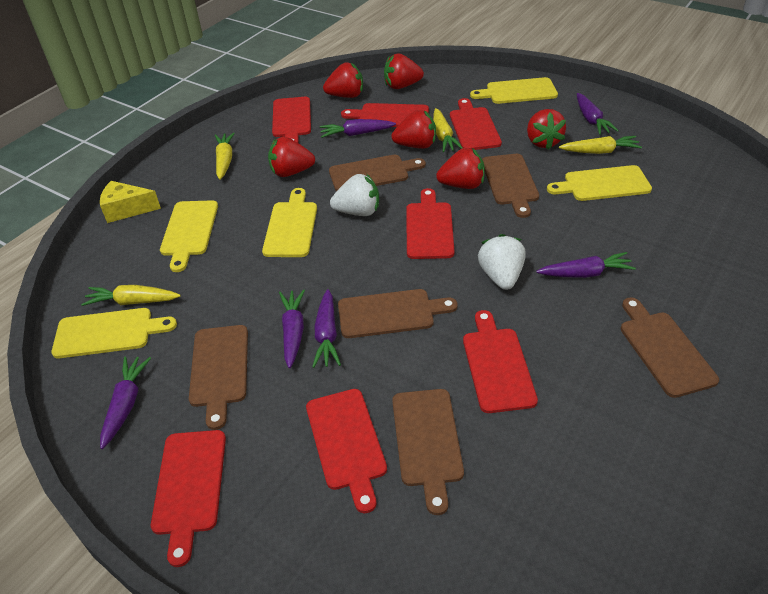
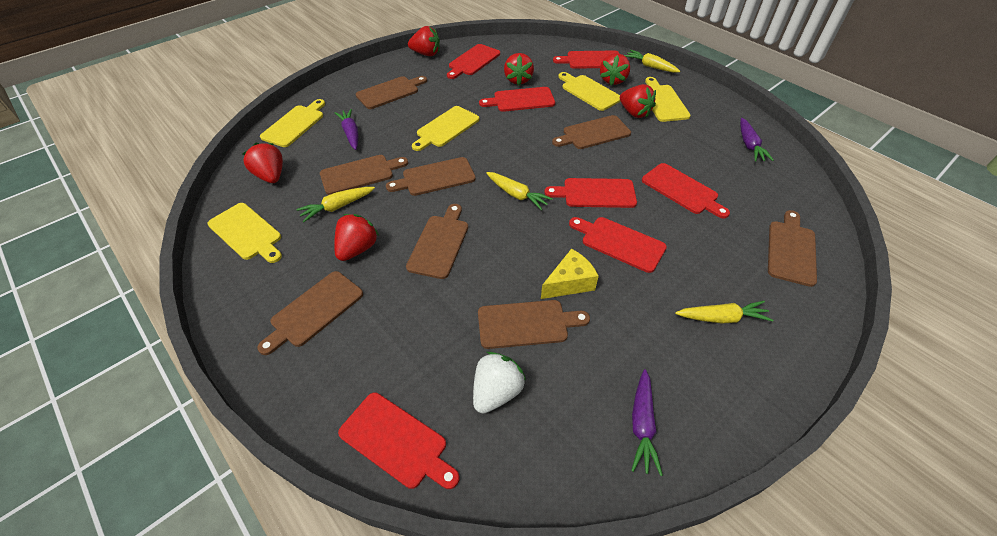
brown cutting board: 6 -> 8
purple carrot: 6 -> 3
white strawberry: 2 -> 1

